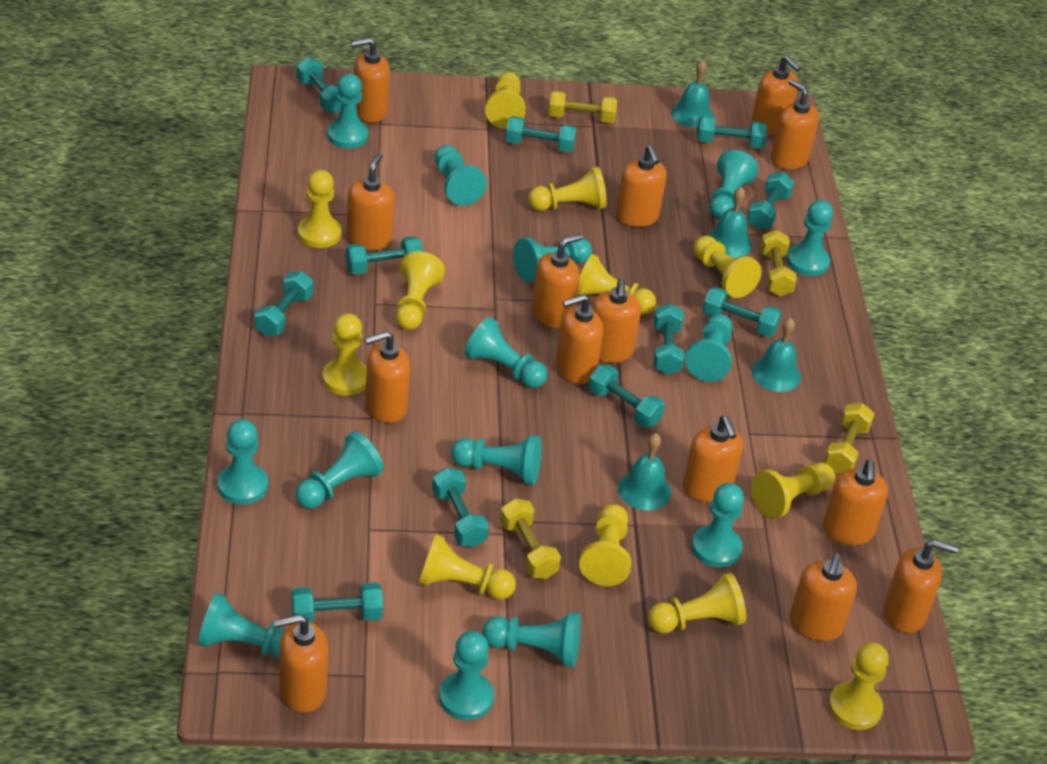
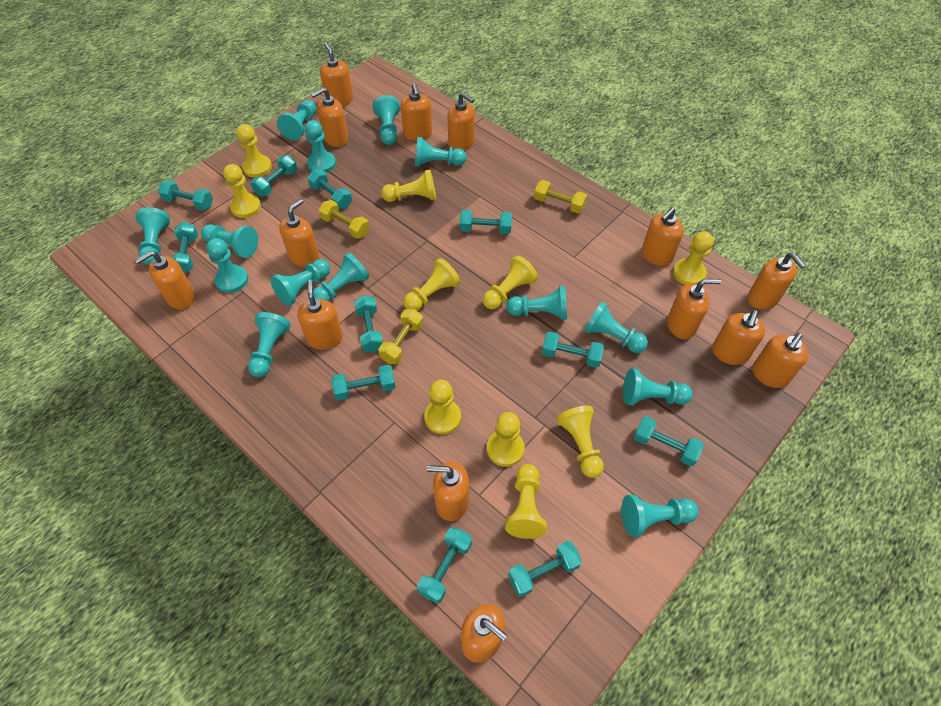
turquoise bell: 4 -> 0
yellow dumbbell: 4 -> 3
yellow pawn: 12 -> 10

